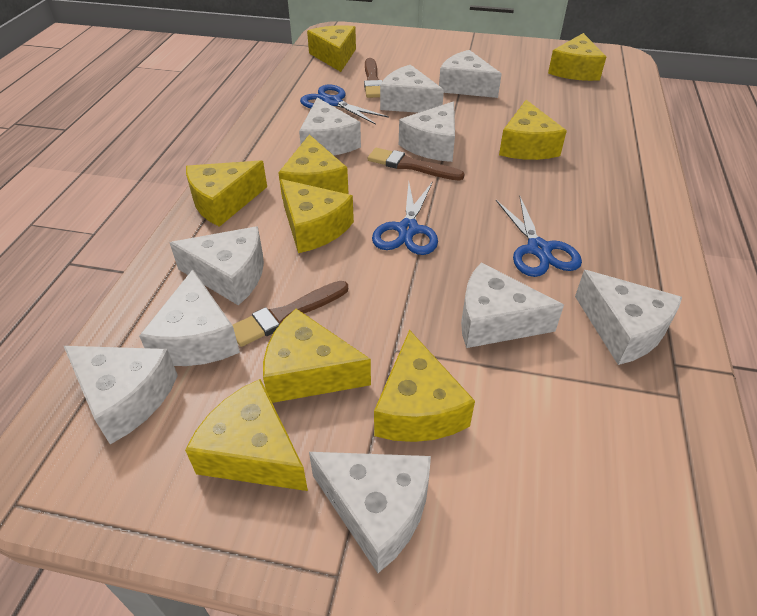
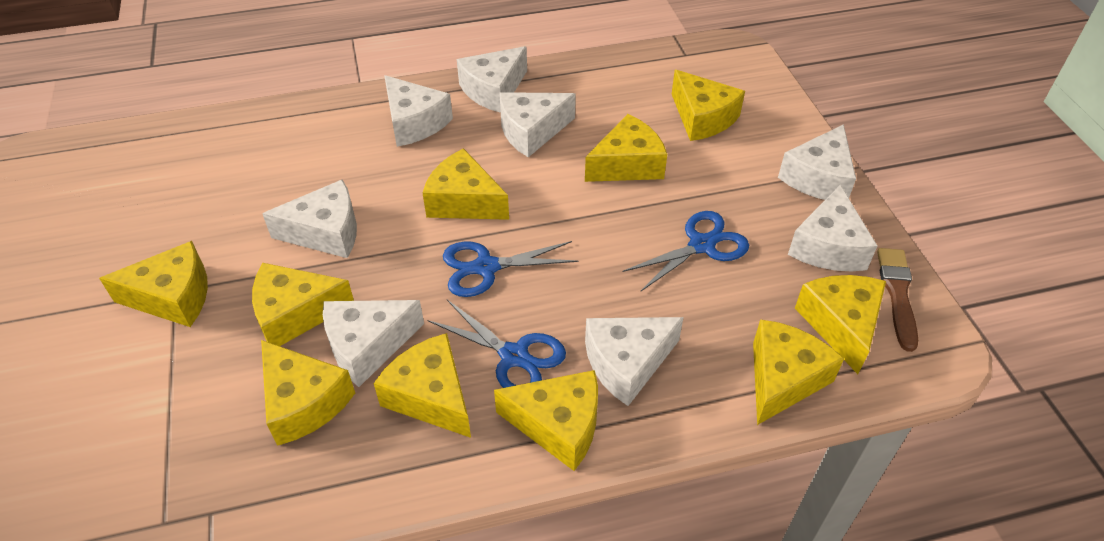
brown brush: 3 -> 1
white cheese: 10 -> 8
yellow cheese: 9 -> 10

